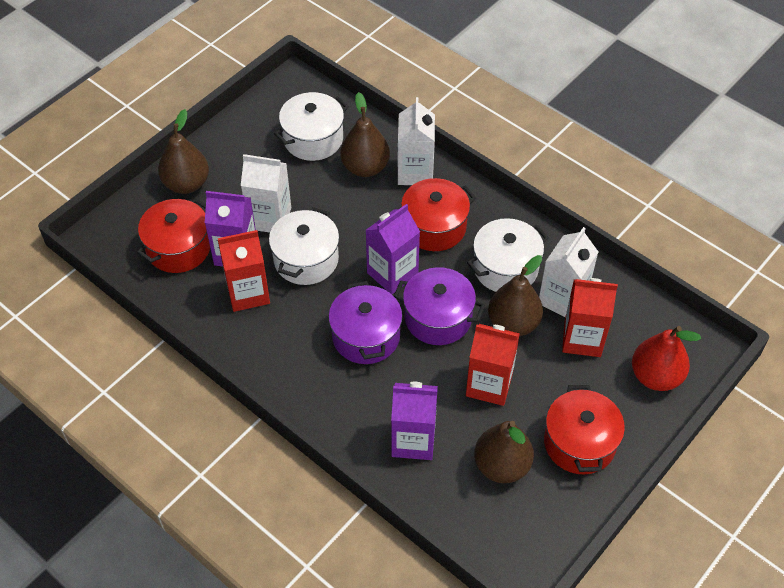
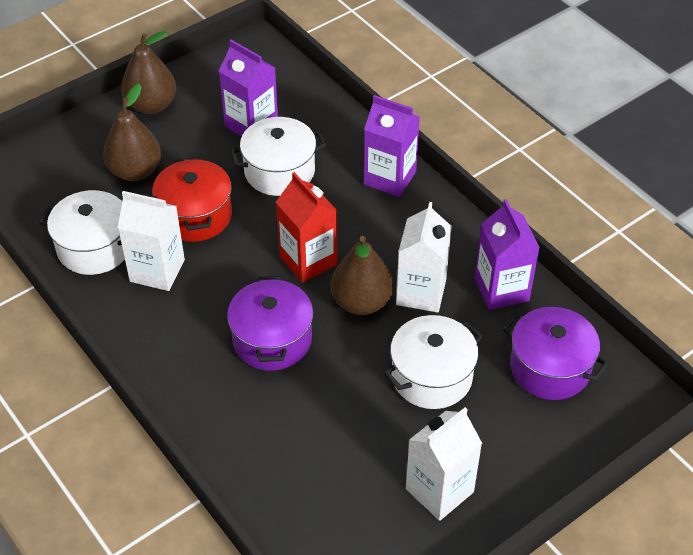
brown pear: 4 -> 3
red carton: 3 -> 1
red pear: 1 -> 0
red pot: 3 -> 1

